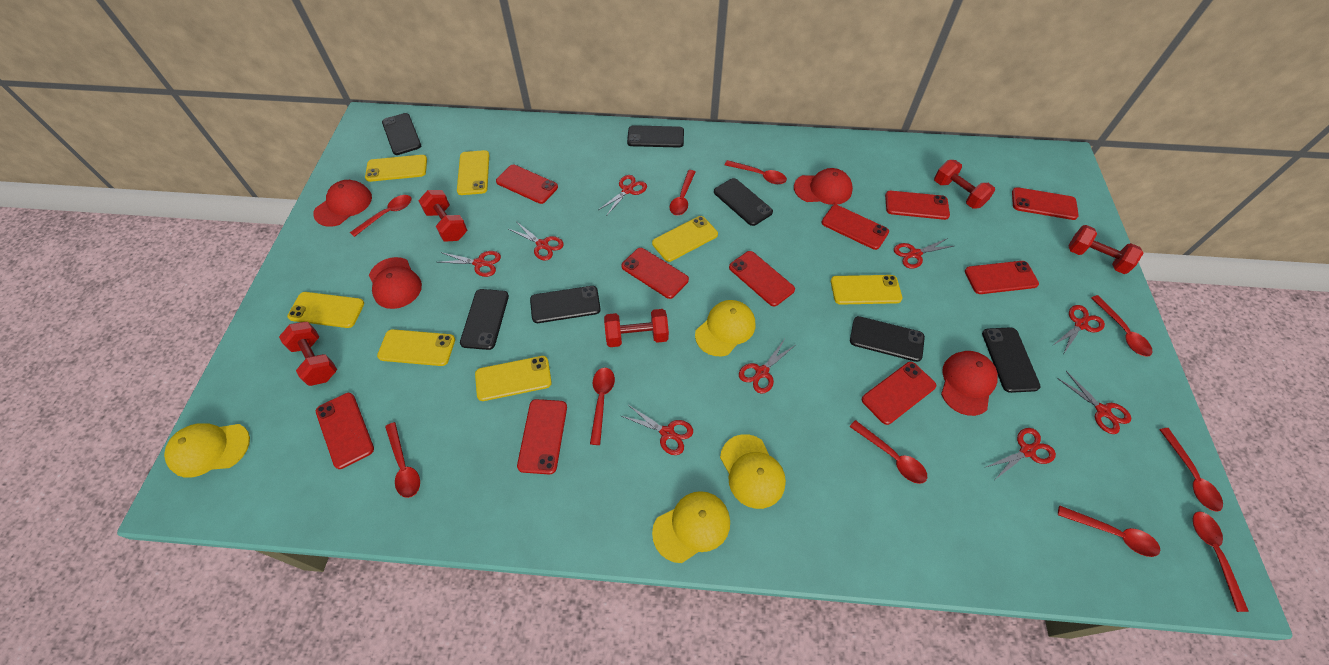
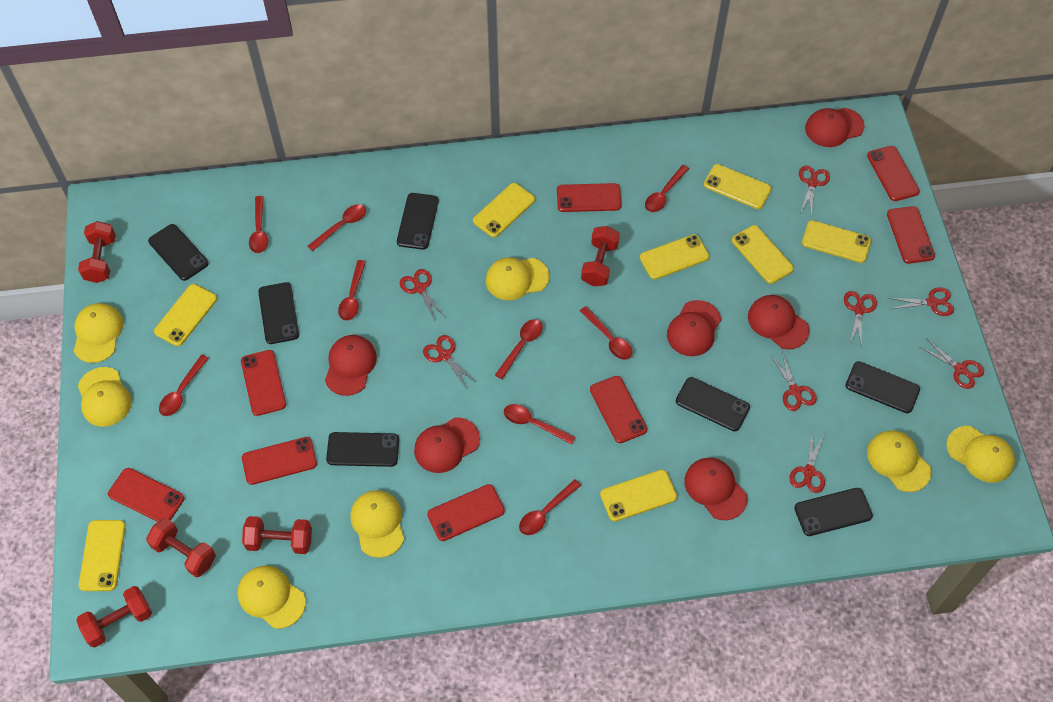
red cap: 4 -> 6
red phone: 10 -> 8
red scissors: 9 -> 8
red spoon: 10 -> 9
yellow cap: 4 -> 7
yellow phone: 7 -> 8

